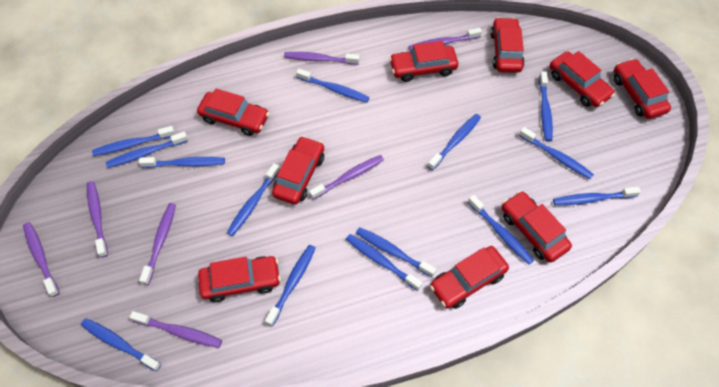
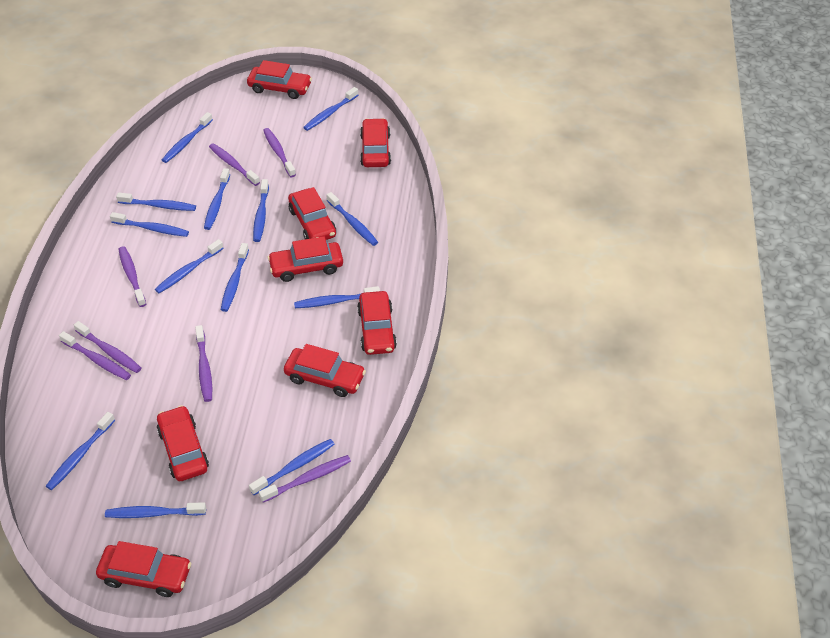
blue toothbrush: 14 -> 13
red car: 9 -> 8

